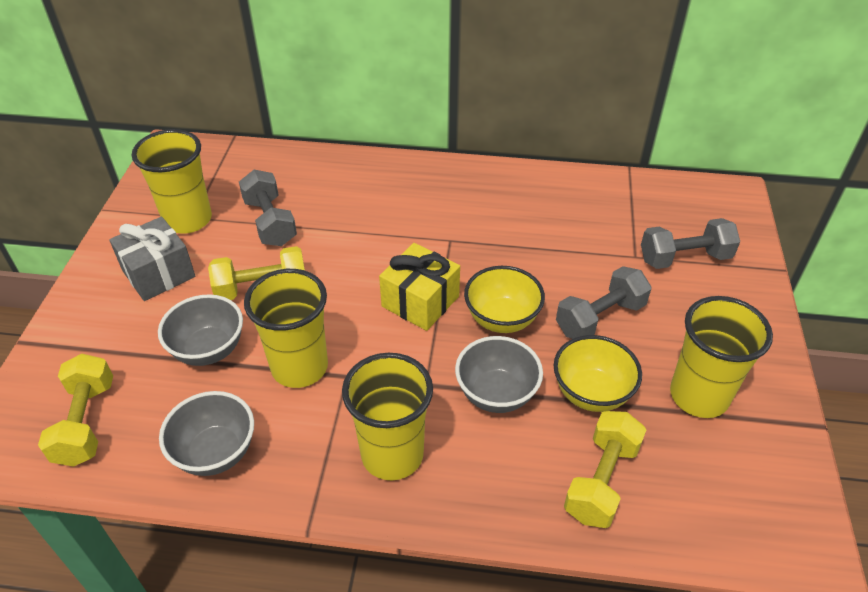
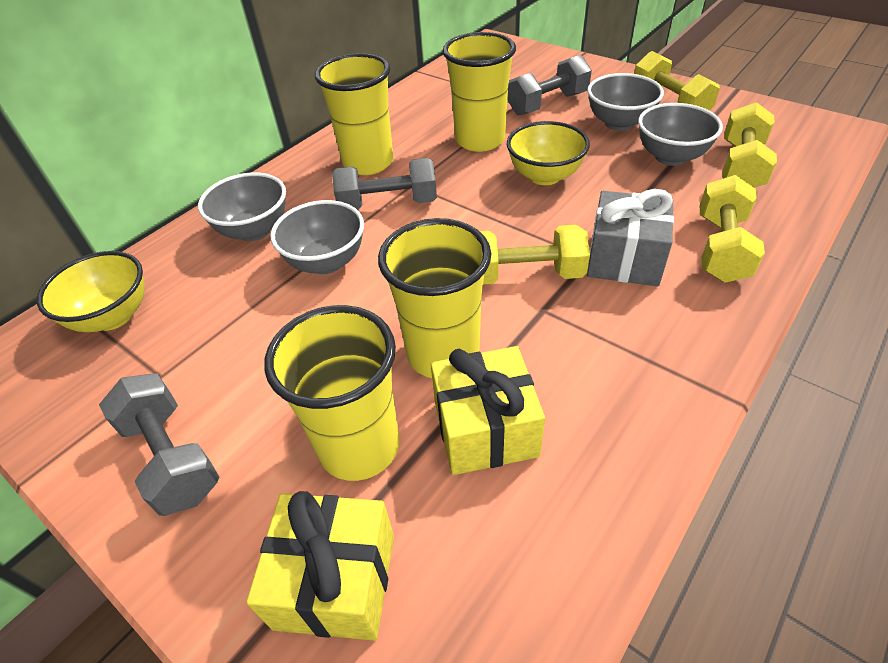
grey bowl: 3 -> 4
yellow dumbbell: 3 -> 4
yellow gift: 1 -> 2

